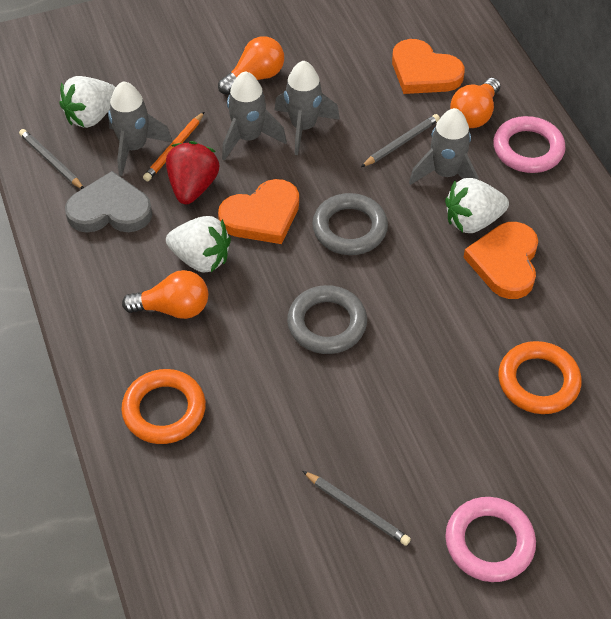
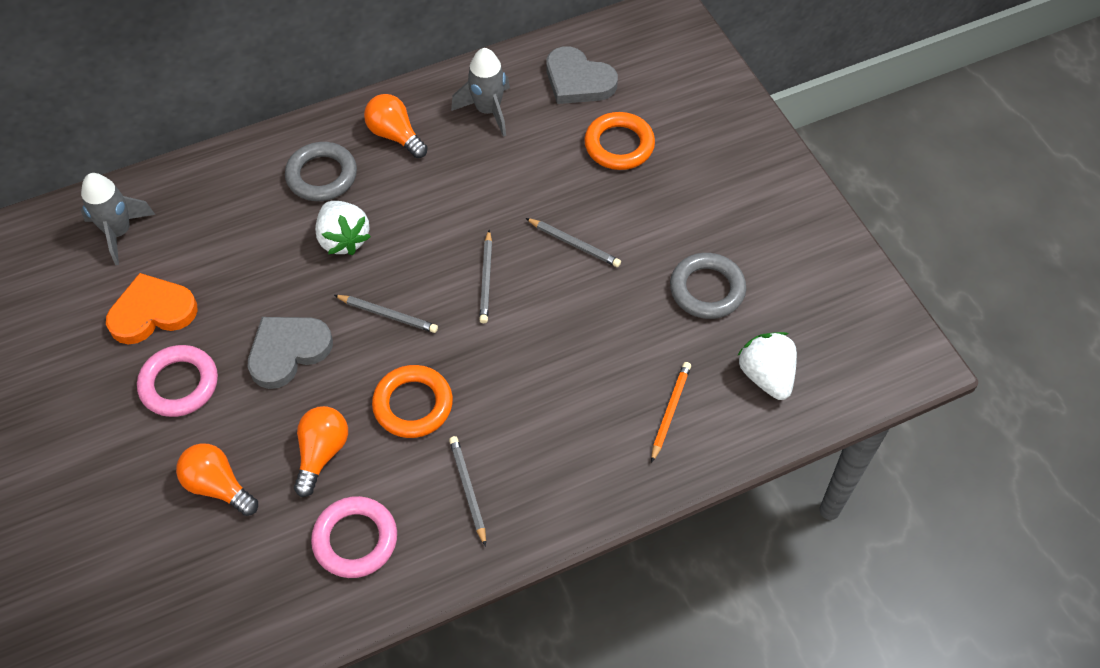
grey heart: 1 -> 2
grey pencil: 3 -> 4
grey rocket: 4 -> 2
orange heart: 3 -> 1
red strawberry: 1 -> 0
white strawberry: 3 -> 2

